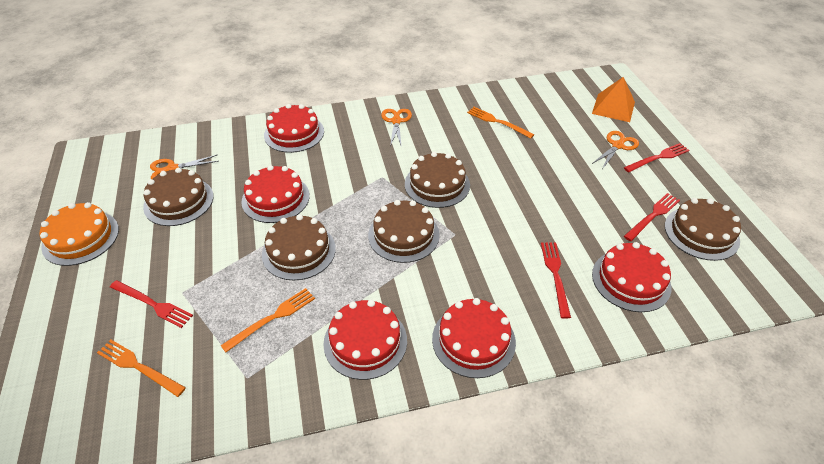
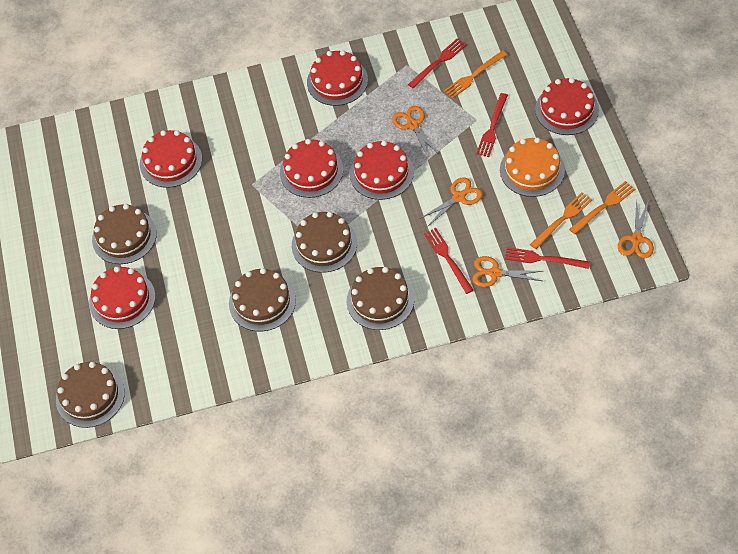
orange pyramid: 1 -> 0
orange scissors: 3 -> 4
red cake: 5 -> 6

